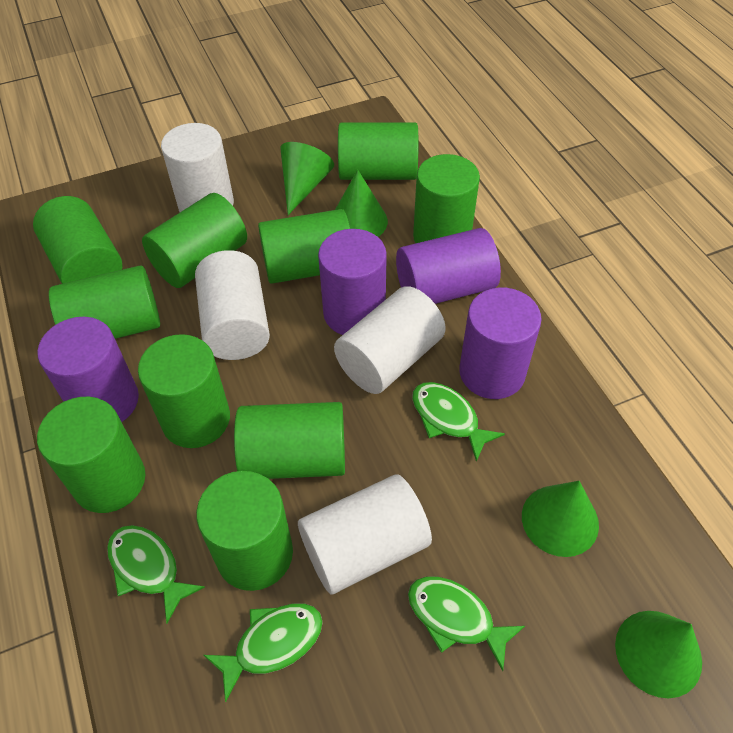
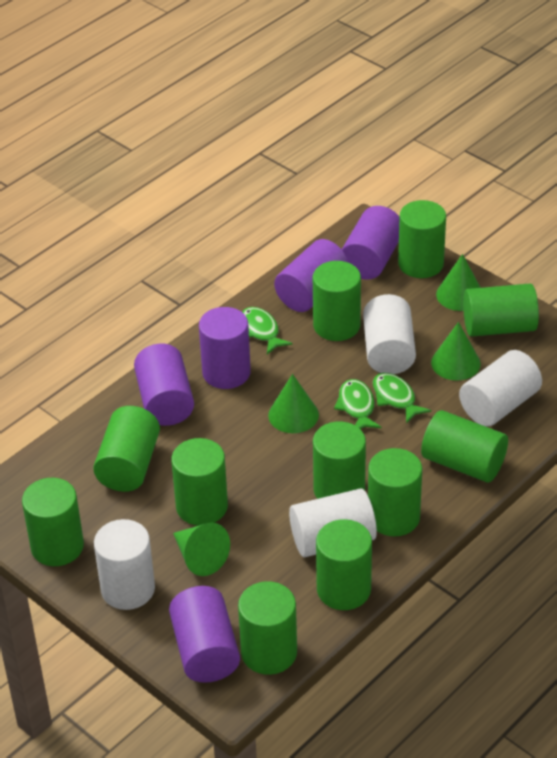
green cylinder: 10 -> 11
green fish: 4 -> 3
purple cylinder: 4 -> 5

